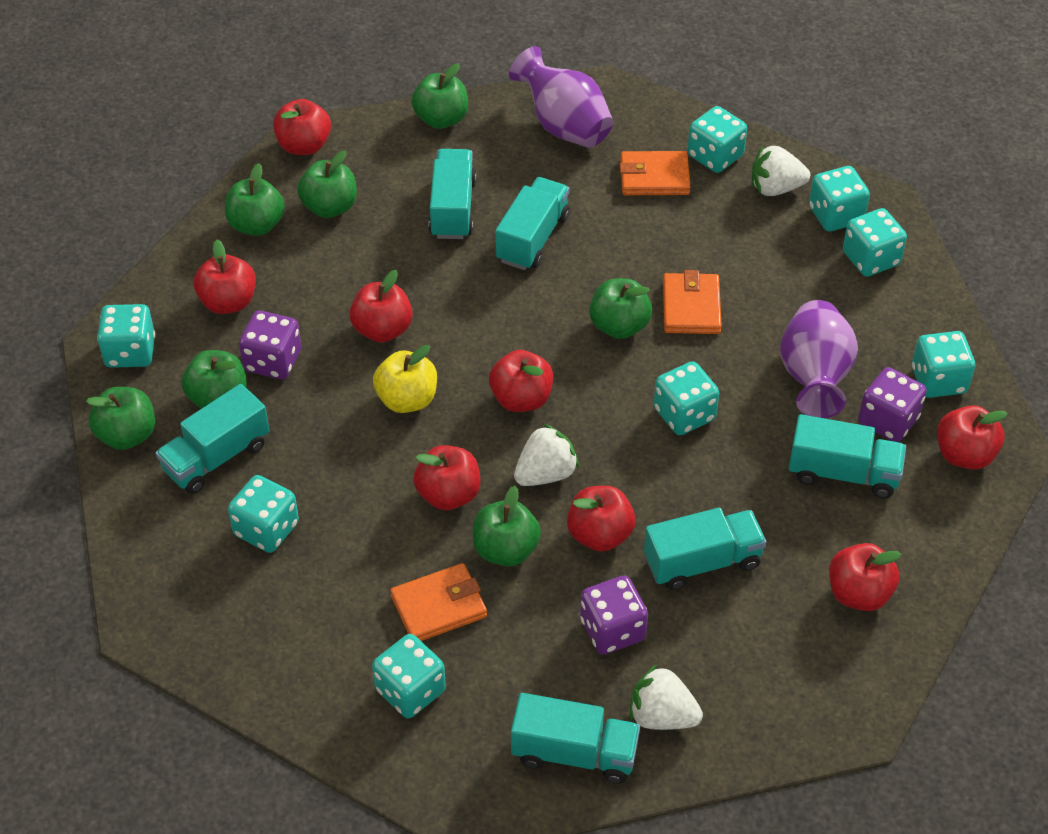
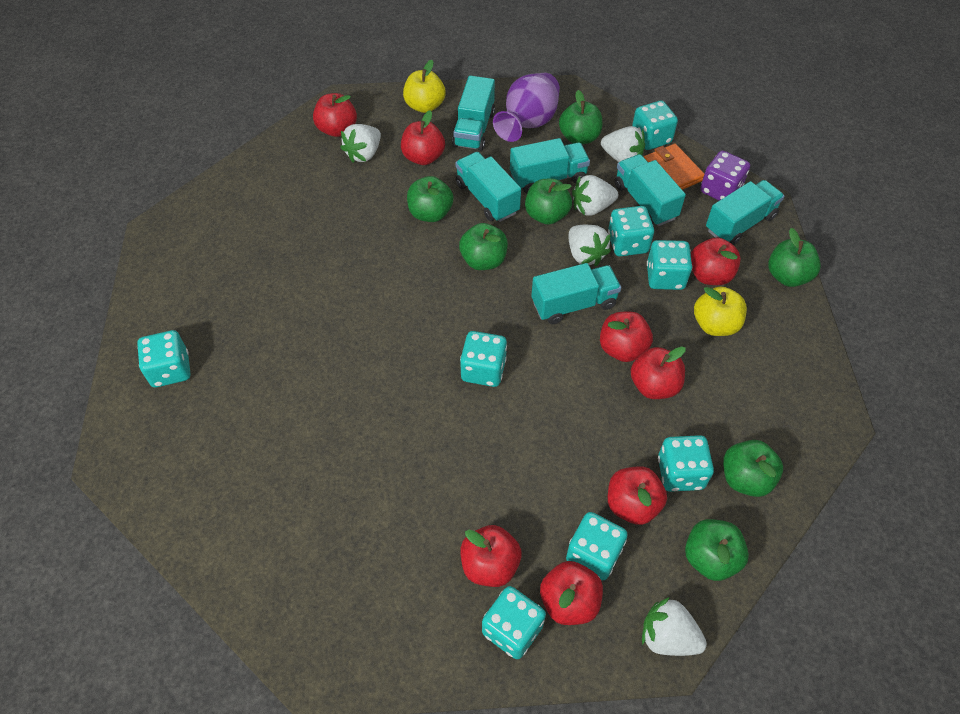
orange wallet: 3 -> 1
purple dice: 3 -> 1
purple vase: 2 -> 1
white strawberry: 3 -> 5
yellow apple: 1 -> 2

